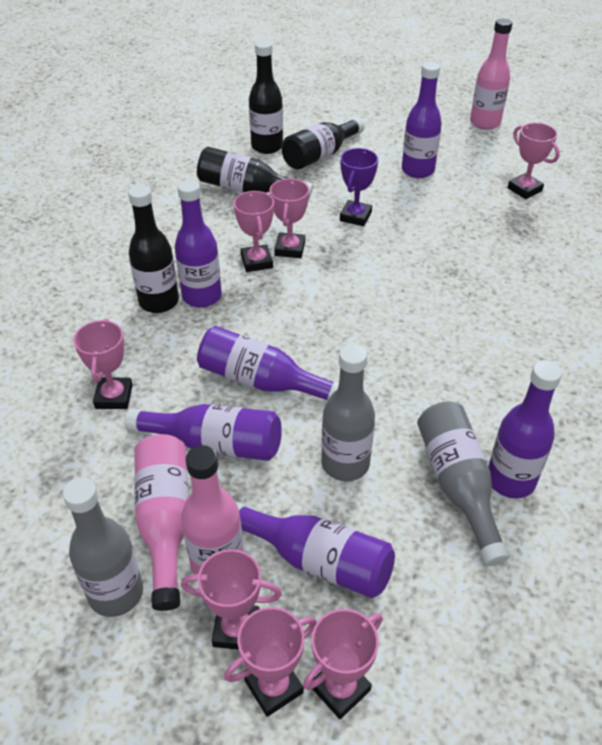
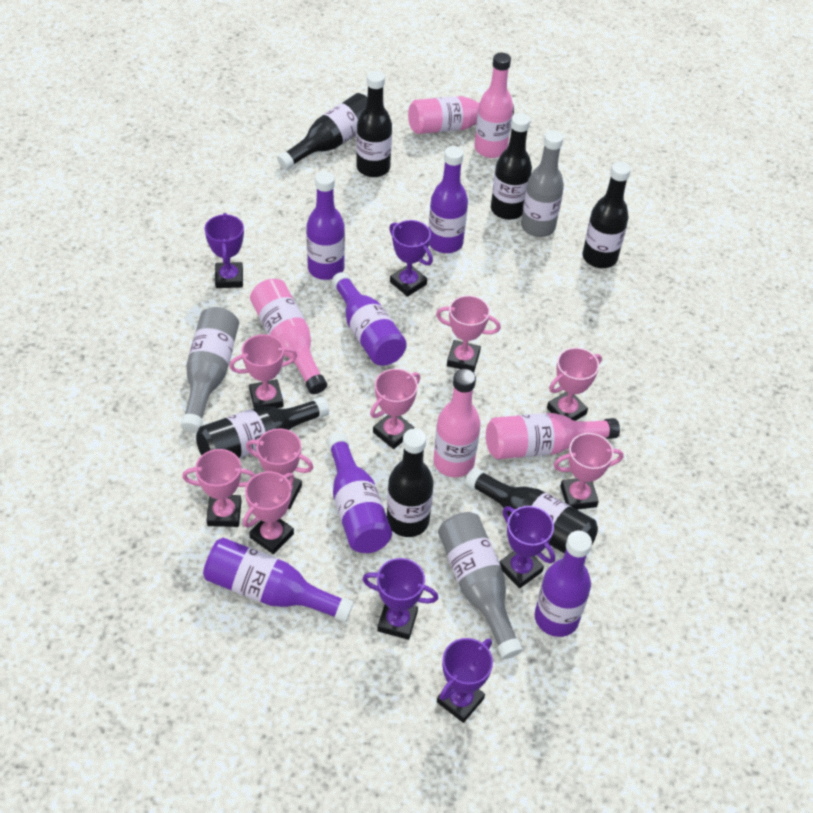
black bottle: 4 -> 7
pink bottle: 3 -> 5
pink trophy: 7 -> 8
purple trophy: 1 -> 5

